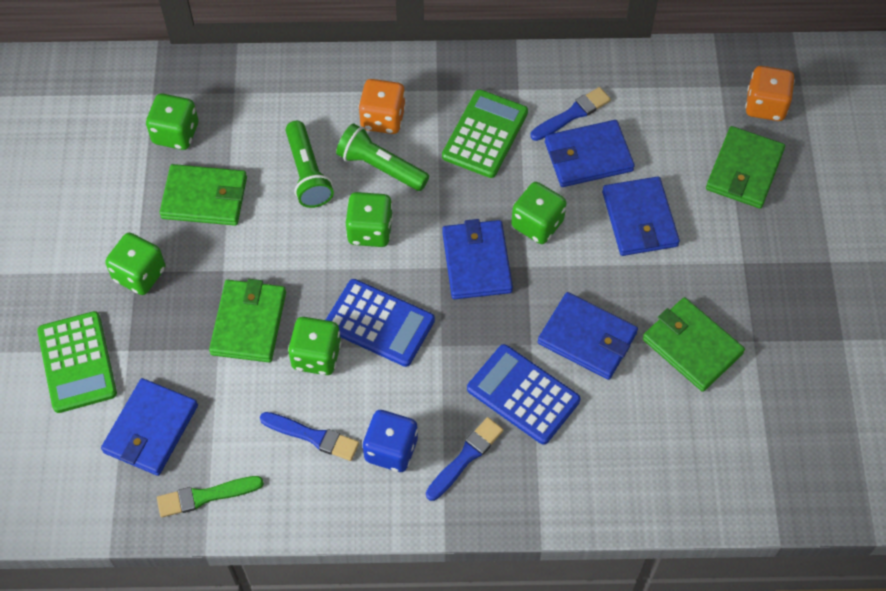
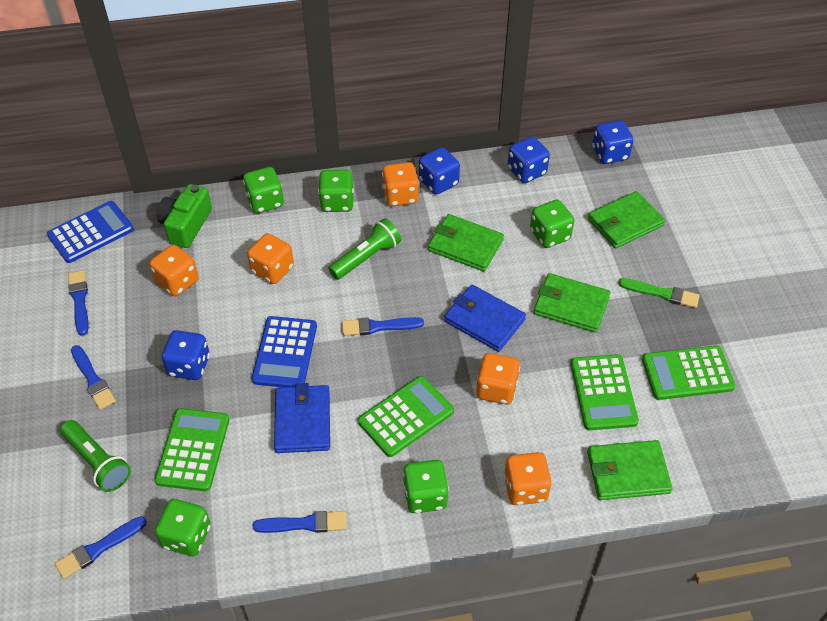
blue brush: 3 -> 5
blue dice: 1 -> 4
blue wallet: 5 -> 2
green calculator: 2 -> 4
green camera: 0 -> 1
orange dice: 2 -> 5

